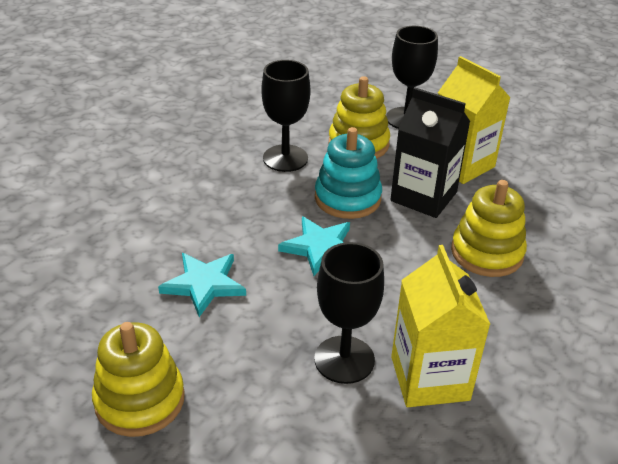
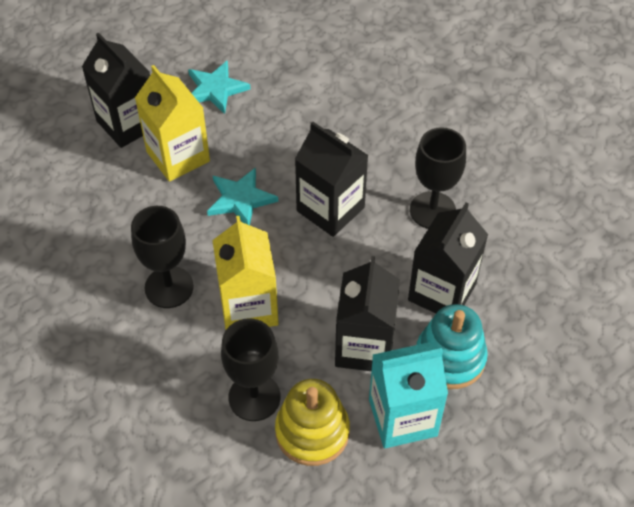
black carton: 1 -> 4
turquoise carton: 0 -> 1
yellow stacking toy: 3 -> 1

